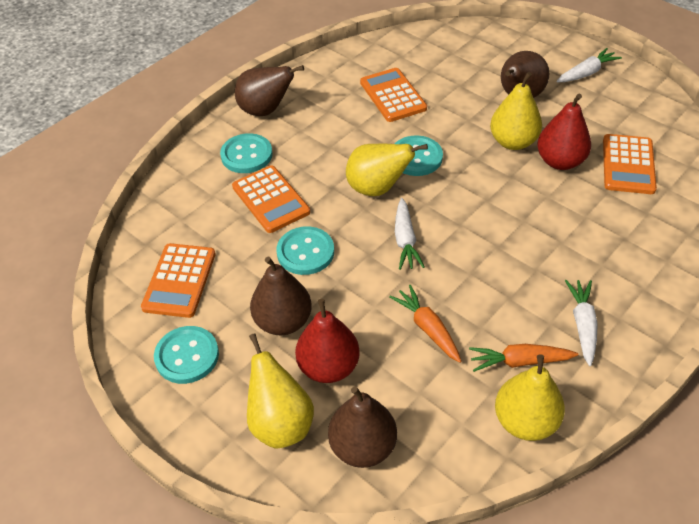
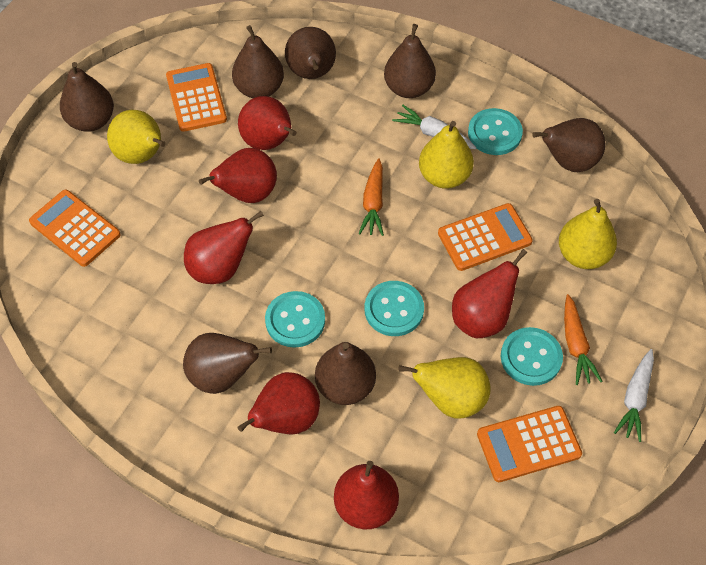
brown pear: 4 -> 7
red pear: 2 -> 6
white carrot: 3 -> 2

